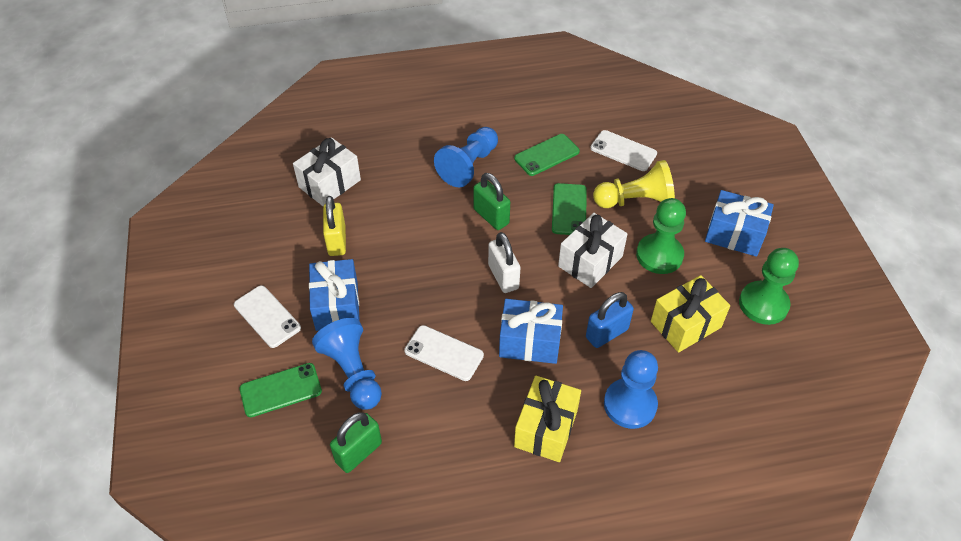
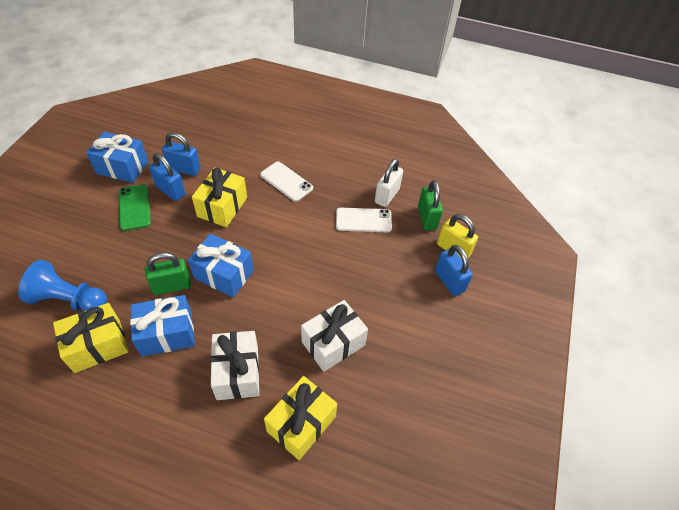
blue padlock: 1 -> 3
blue pawn: 3 -> 1
green pawn: 2 -> 0
green phone: 3 -> 1
white phone: 3 -> 2
yellow gift: 2 -> 3
yellow pawn: 1 -> 0

